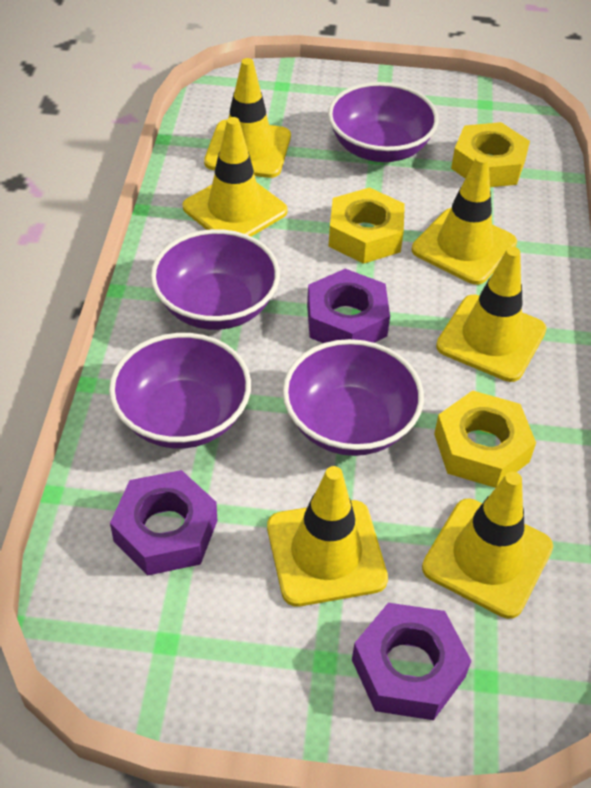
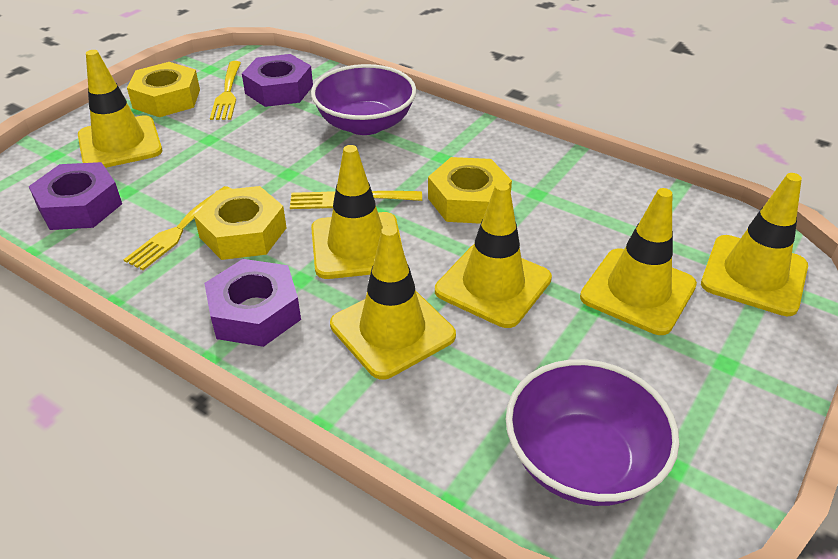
purple bowl: 4 -> 2
yellow fork: 0 -> 3

